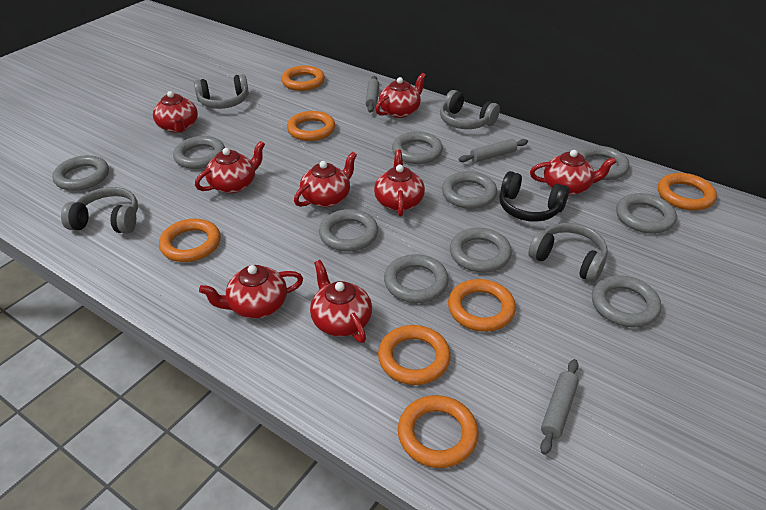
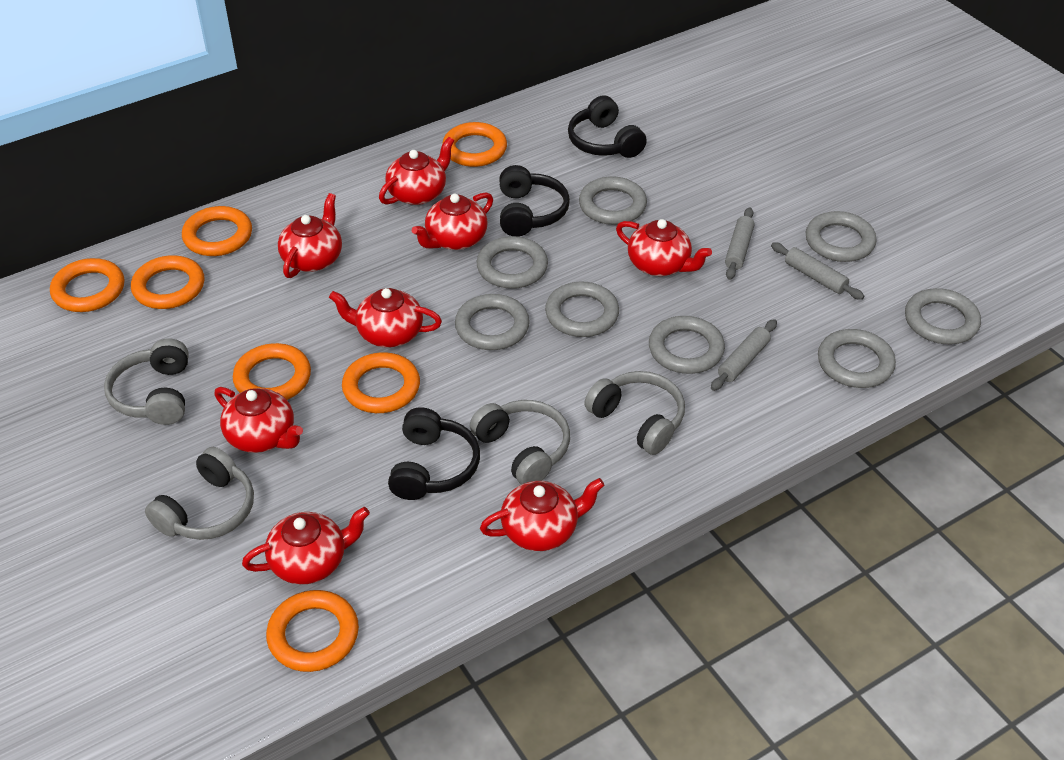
black headphones: 1 -> 3
grey ring: 10 -> 8

